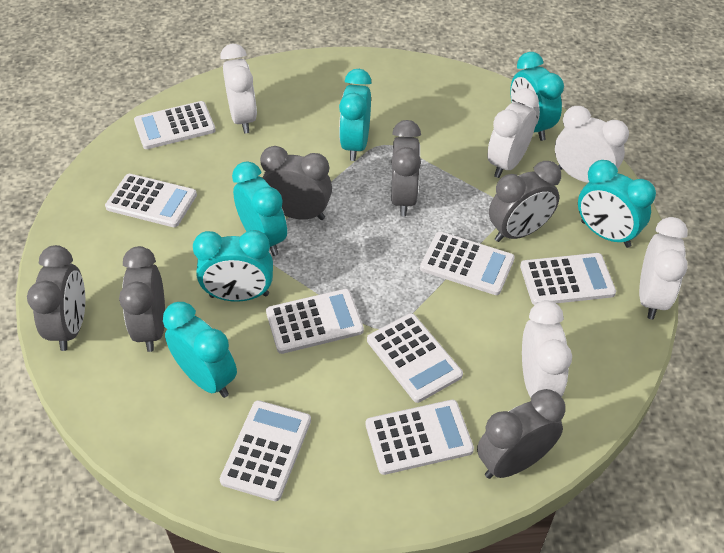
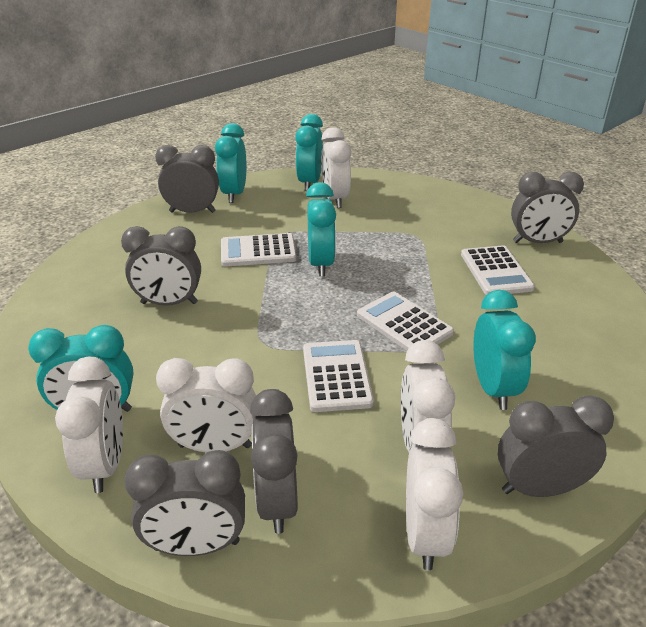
turquoise clock: 6 -> 5
white calculator: 8 -> 4

